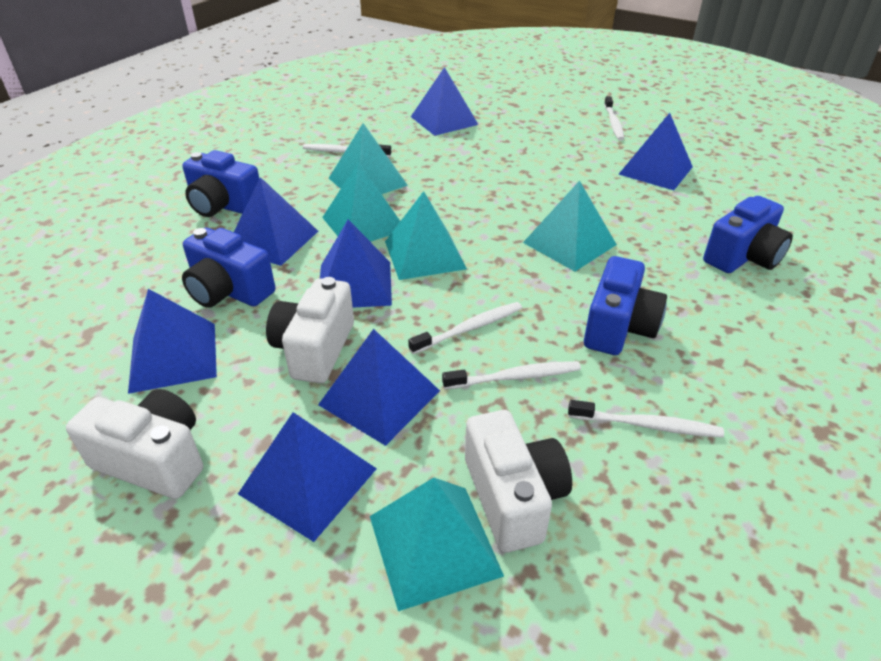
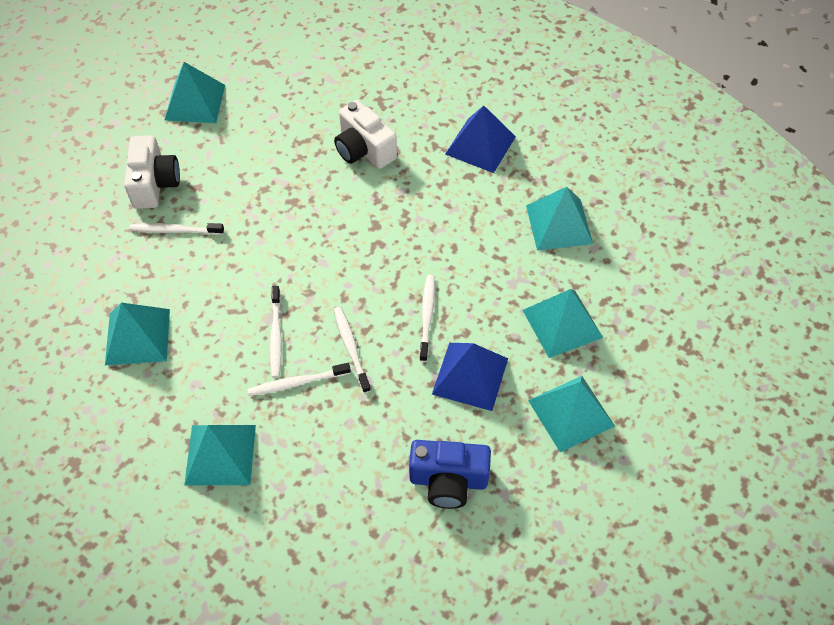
blue camera: 4 -> 1
blue pyramid: 7 -> 2
turquoise pyramid: 5 -> 6
white camera: 3 -> 2

